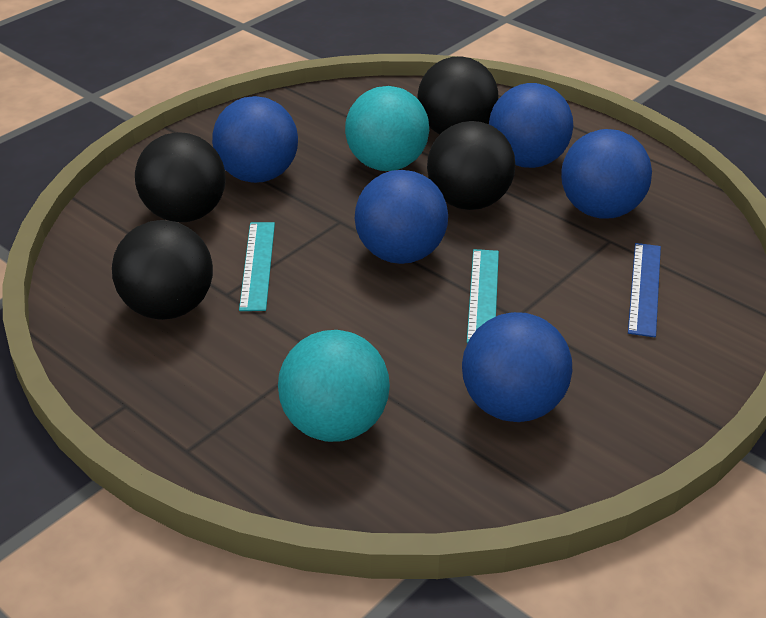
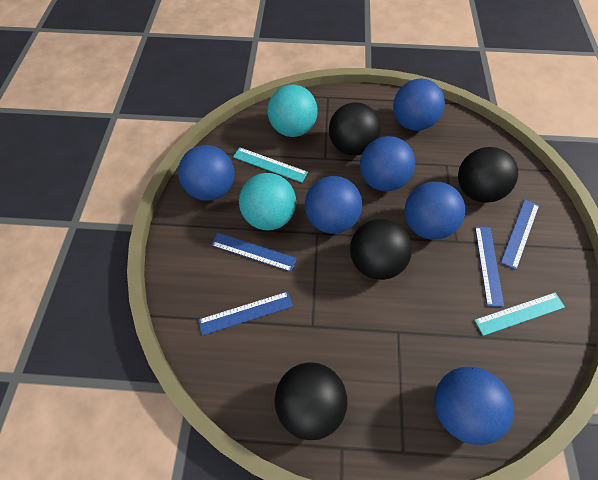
blue ball: 5 -> 6
blue ruler: 1 -> 4

